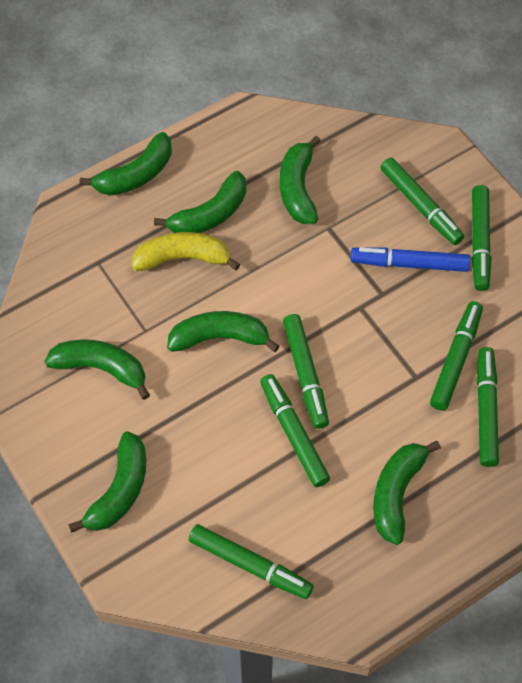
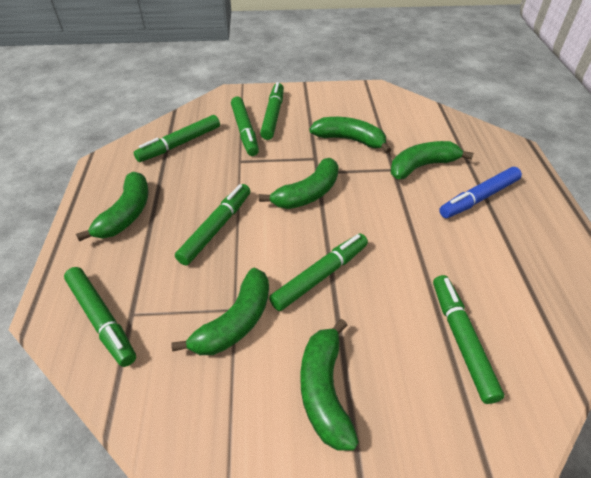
green banana: 7 -> 6
yellow banana: 1 -> 0

